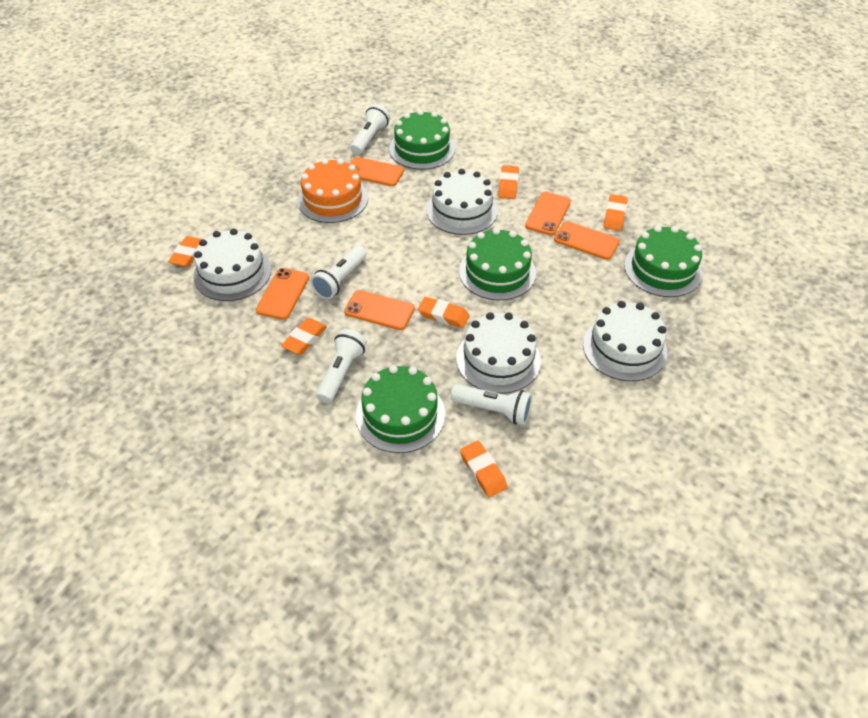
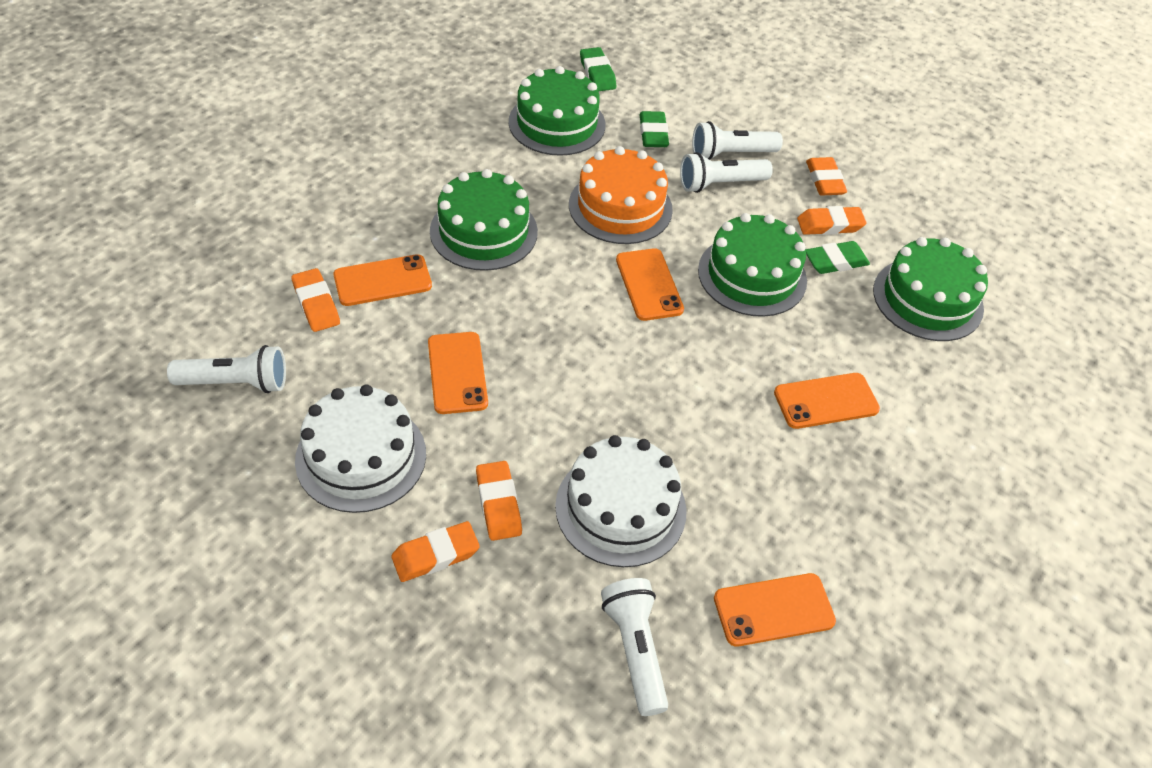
green eraser: 0 -> 3
orange eraser: 6 -> 5
white cake: 4 -> 2

